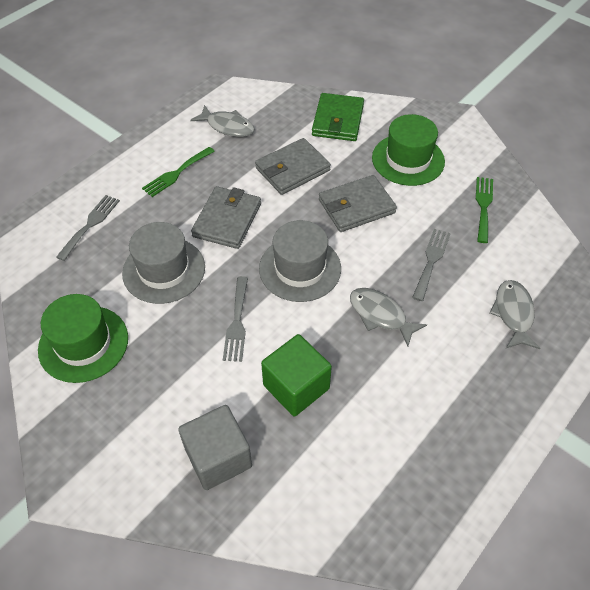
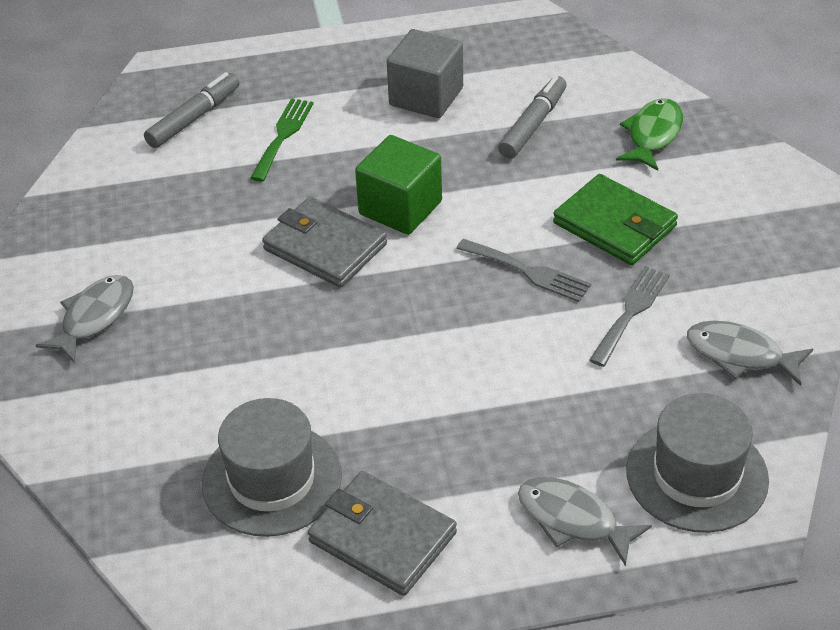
green fish: 0 -> 1
green fork: 2 -> 1
green hat: 2 -> 0
grey fork: 3 -> 2
grey marker: 0 -> 2
grey wallet: 3 -> 2

